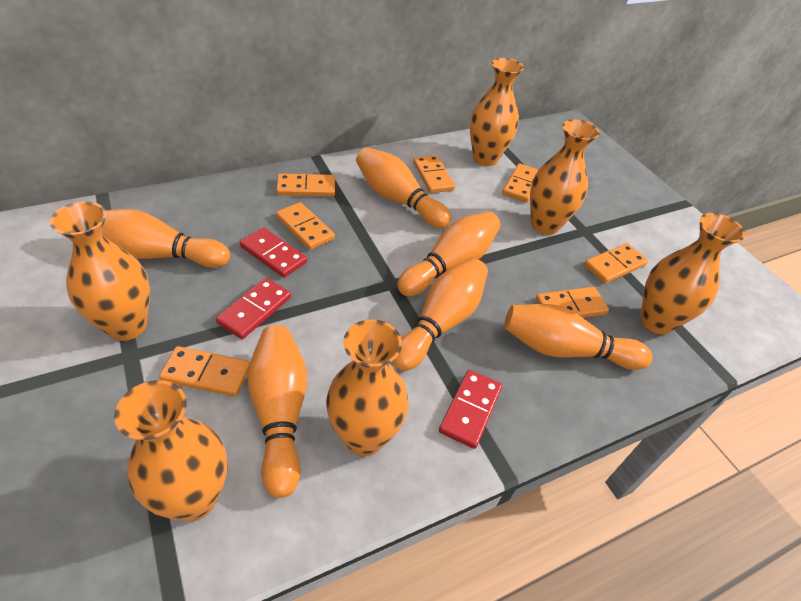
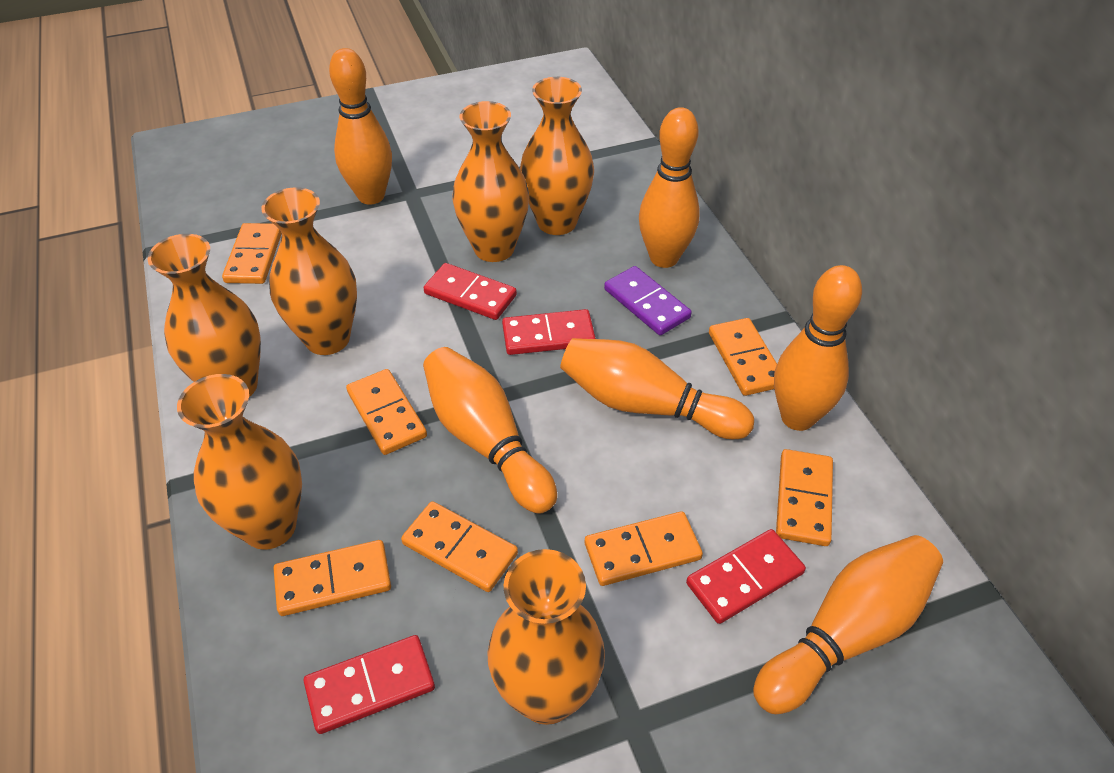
purple domino: 0 -> 1
red domino: 3 -> 4

